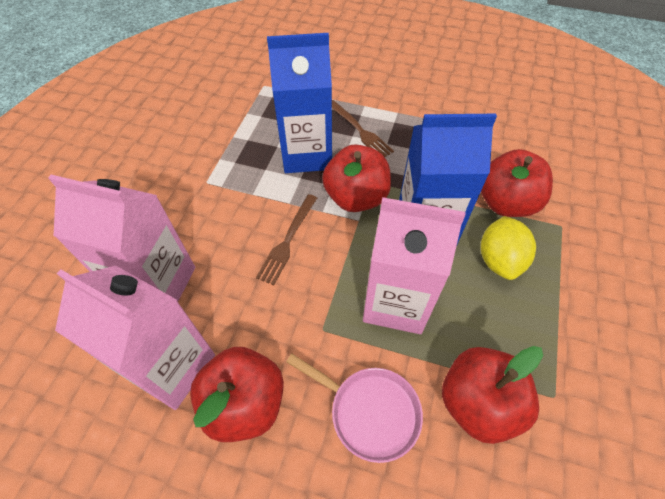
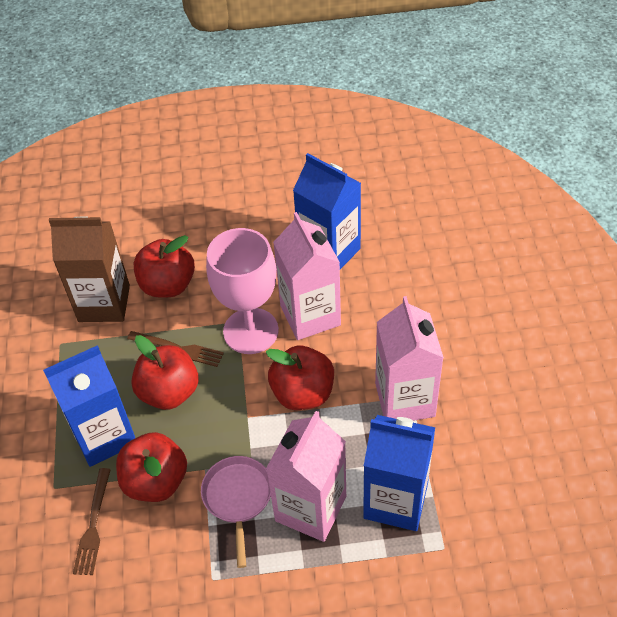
blue carton: 2 -> 3
brown carton: 0 -> 1
pink goblet: 0 -> 1
yellow lemon: 1 -> 0

